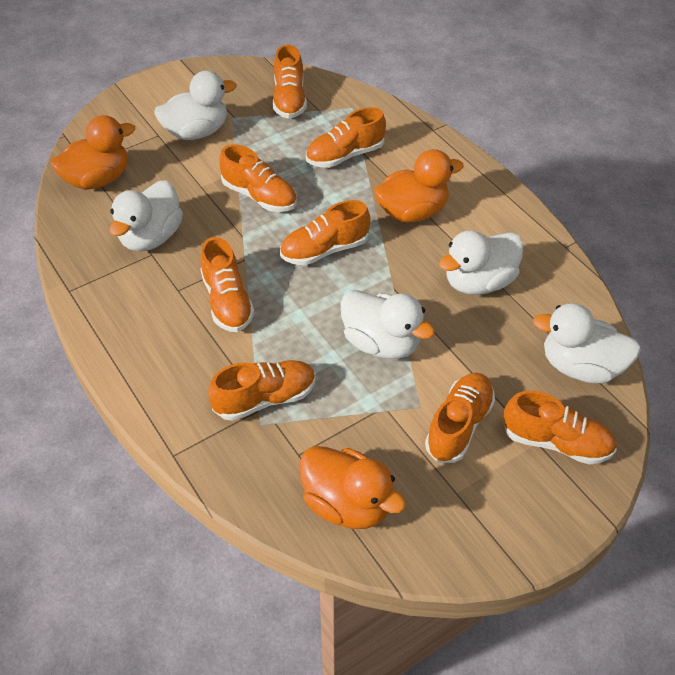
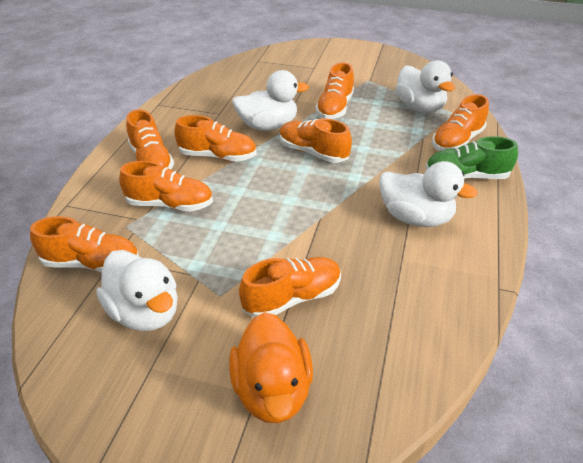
green shoe: 0 -> 1
orange duck: 3 -> 1
white duck: 5 -> 4

